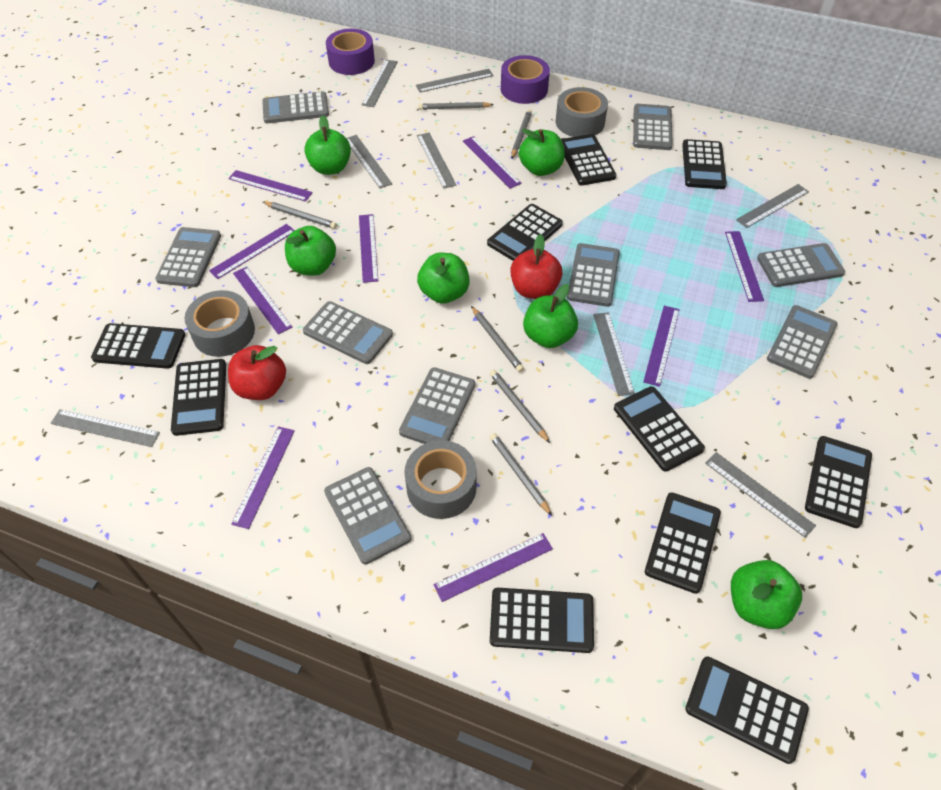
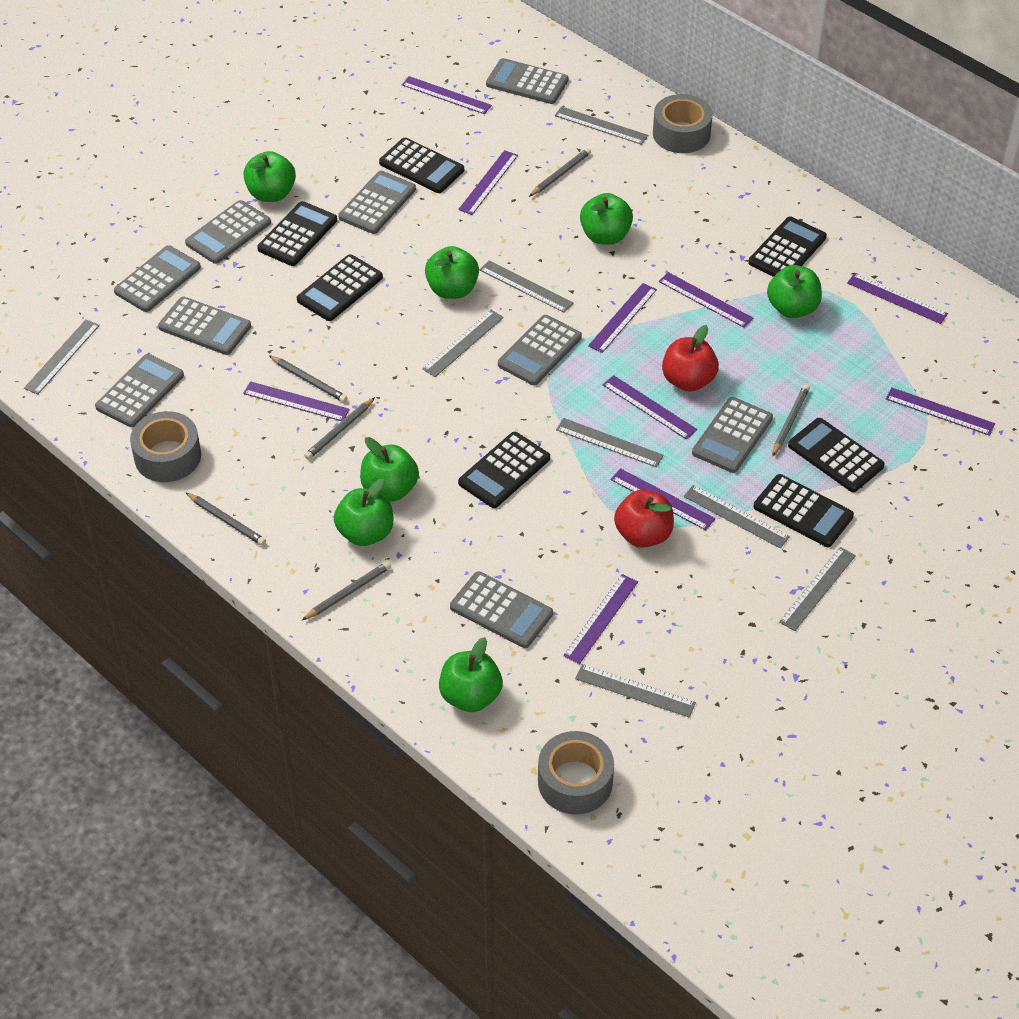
black calculator: 10 -> 7
green apple: 6 -> 7
purple ruler: 9 -> 10
purple tape: 2 -> 0

